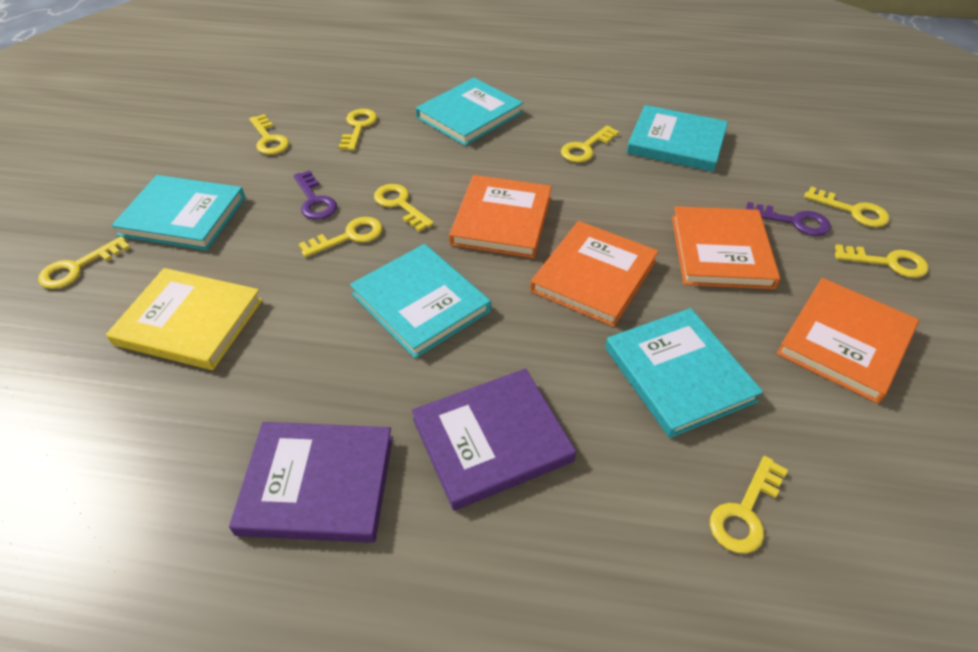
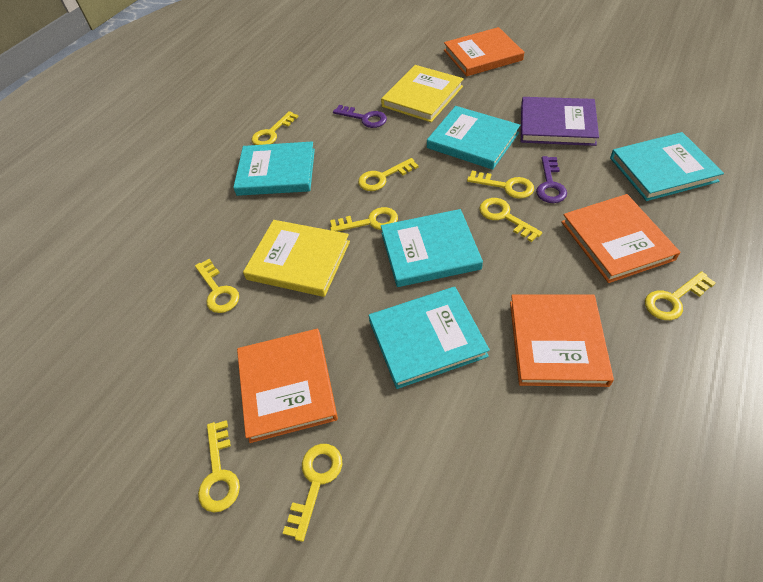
purple book: 2 -> 1
yellow book: 1 -> 2

